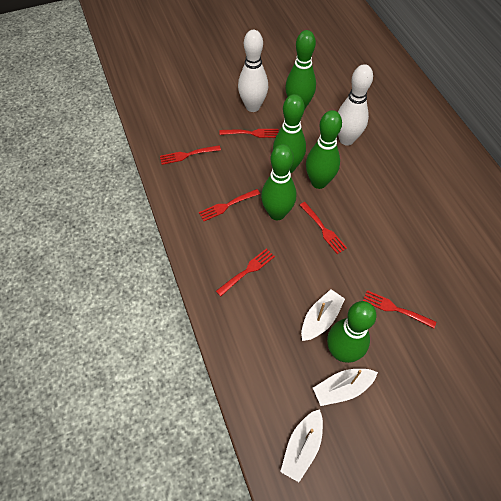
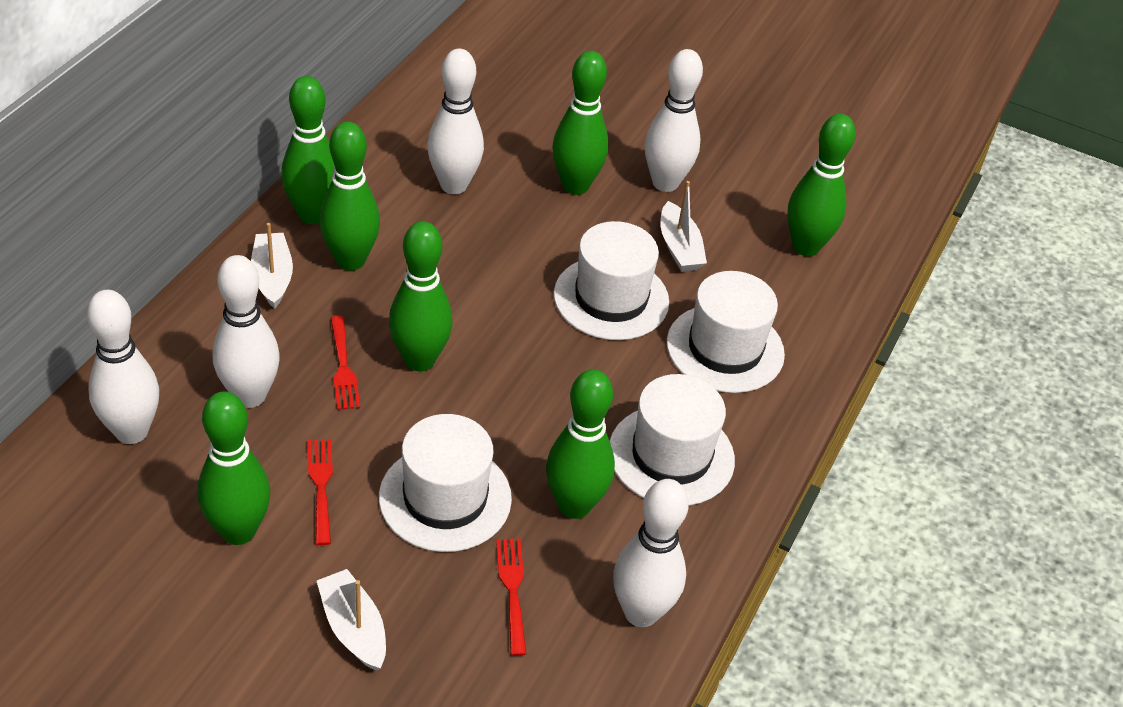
green bowling pin: 5 -> 7
red fork: 6 -> 3
white bowling pin: 2 -> 5
white hat: 0 -> 4

